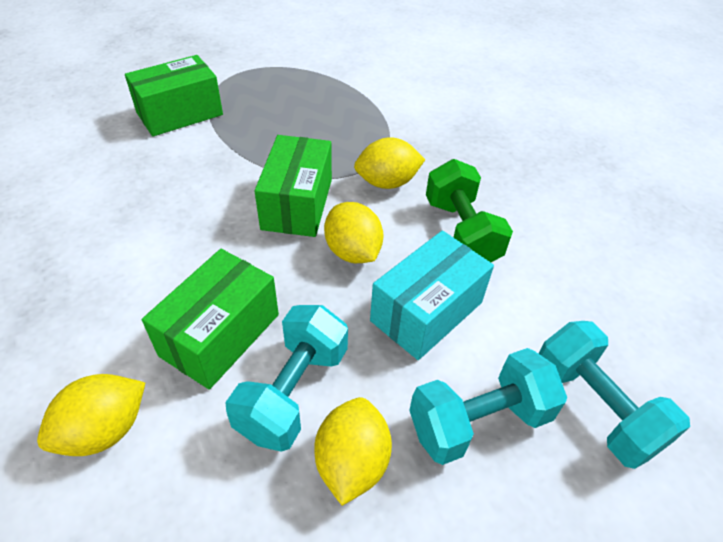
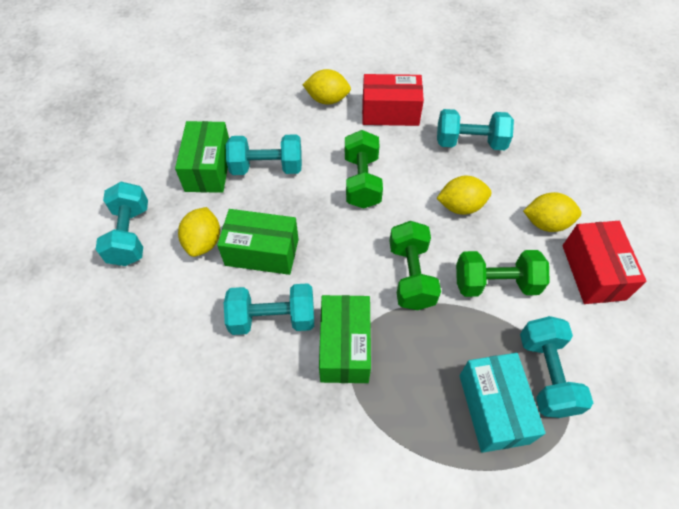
green dumbbell: 1 -> 3
red box: 0 -> 2
turquoise dumbbell: 3 -> 5

